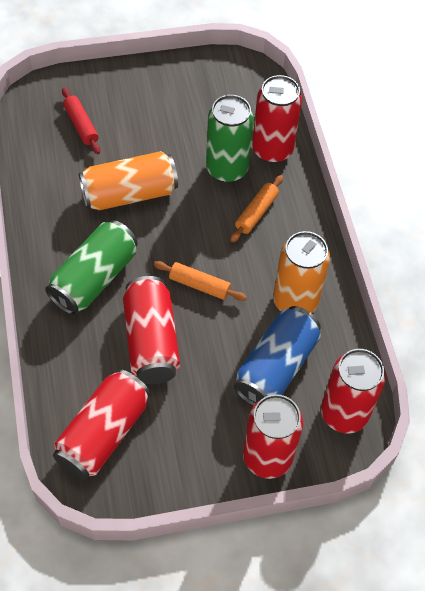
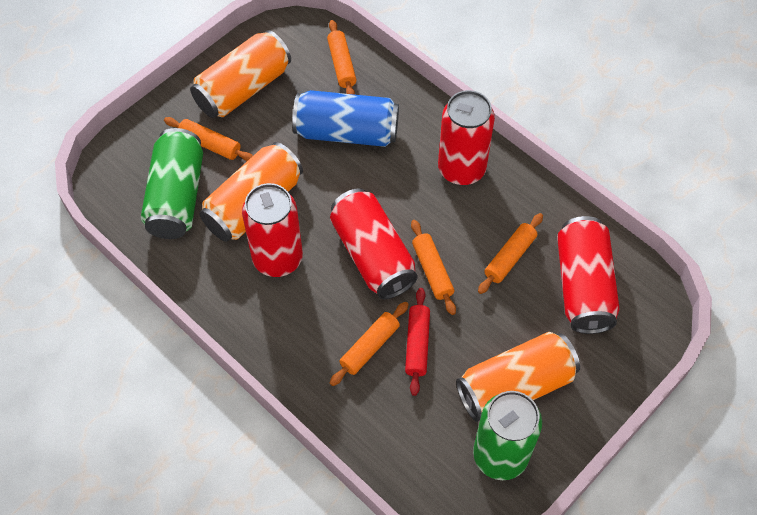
orange can: 2 -> 3
orange rolling pin: 2 -> 5
red can: 5 -> 4

